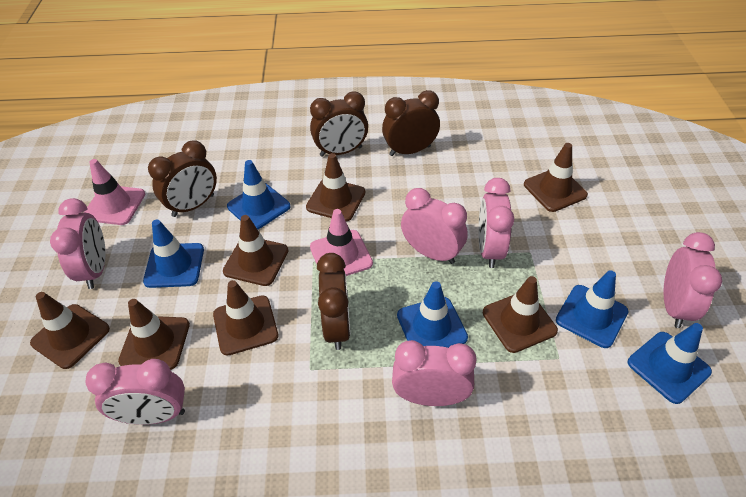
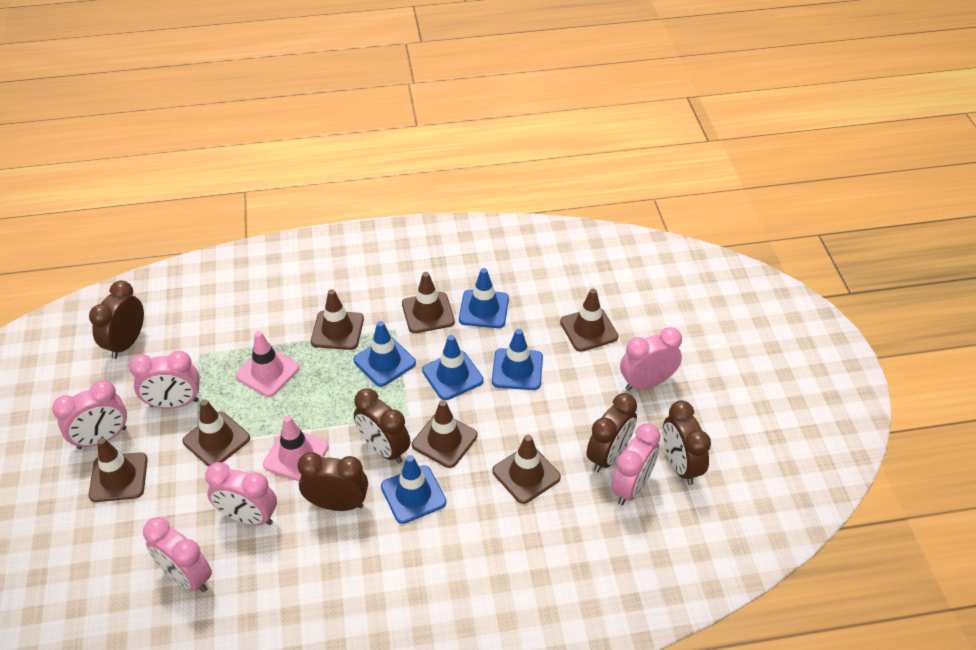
brown clock: 4 -> 5

